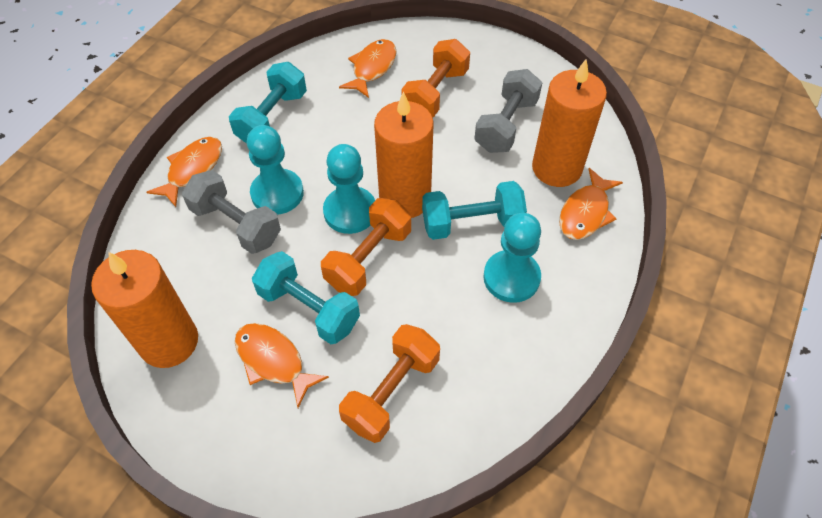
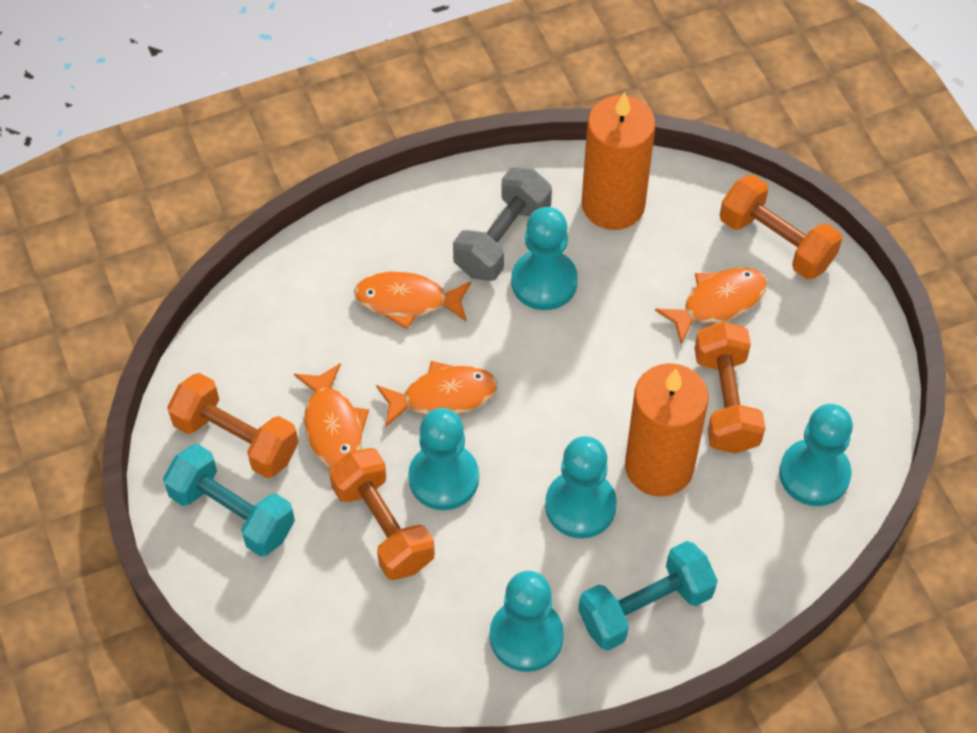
grey dumbbell: 2 -> 1
orange candle: 3 -> 2
orange dumbbell: 3 -> 4
turquoise dumbbell: 3 -> 2
turquoise pawn: 3 -> 5

